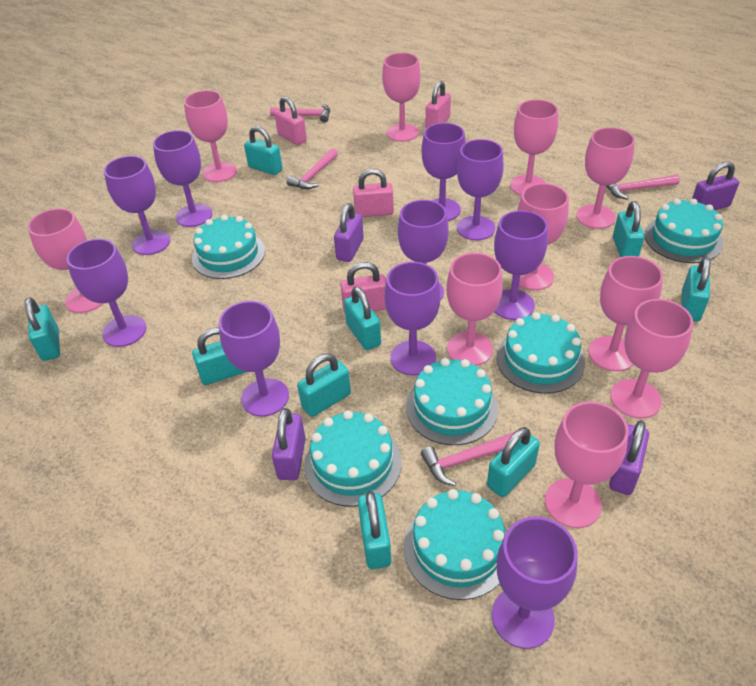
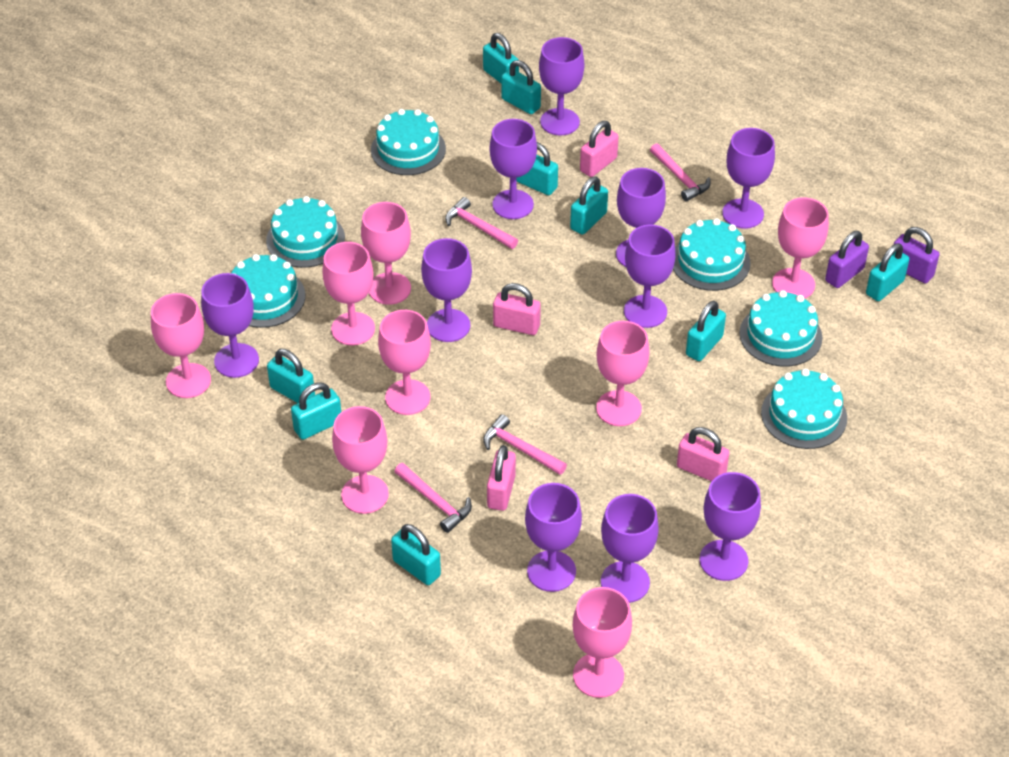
pink goblet: 10 -> 8
purple padlock: 4 -> 2

